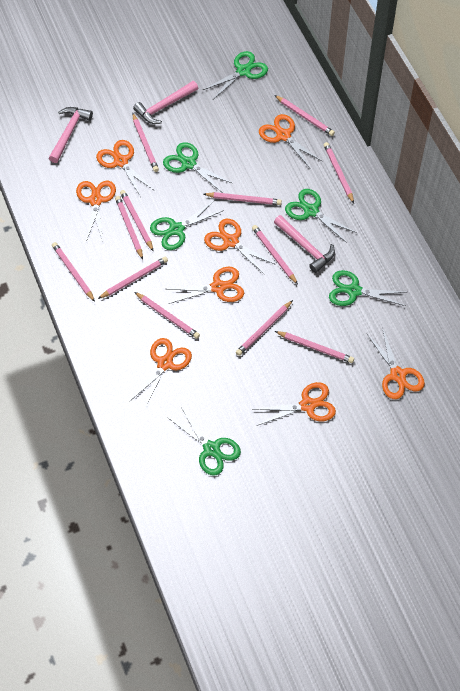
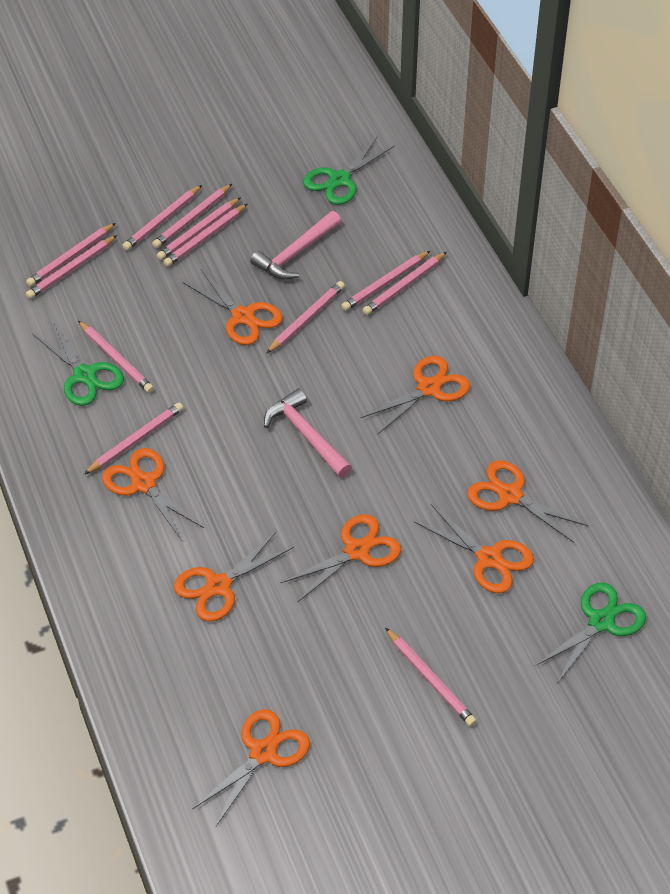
green scissors: 6 -> 3
pink hammer: 3 -> 2

